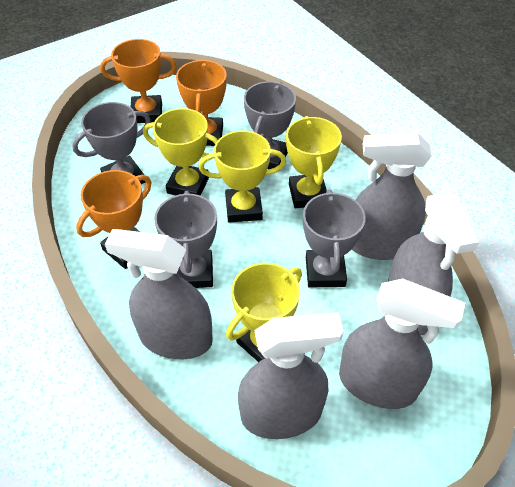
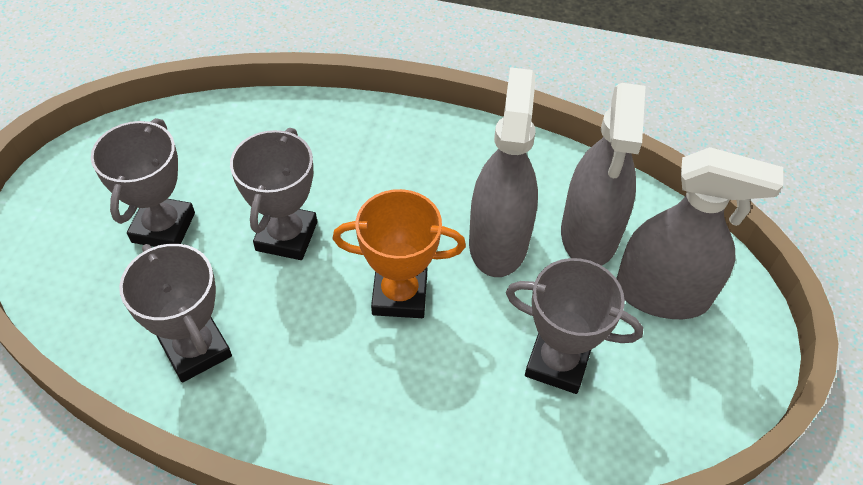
grey spray bottle: 5 -> 3
orange trophy: 3 -> 1
yellow trophy: 4 -> 0

